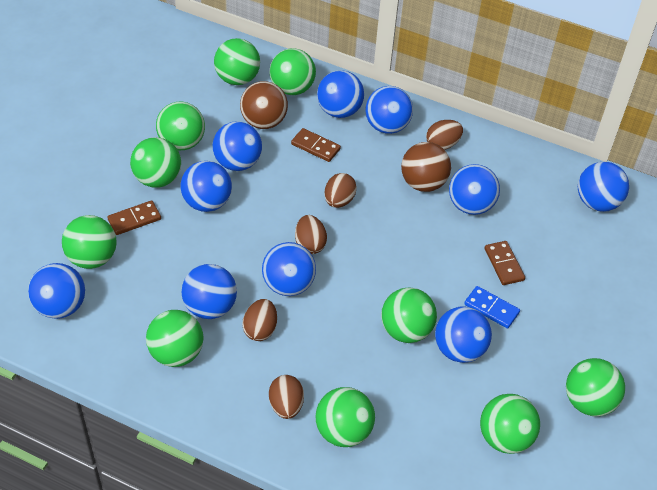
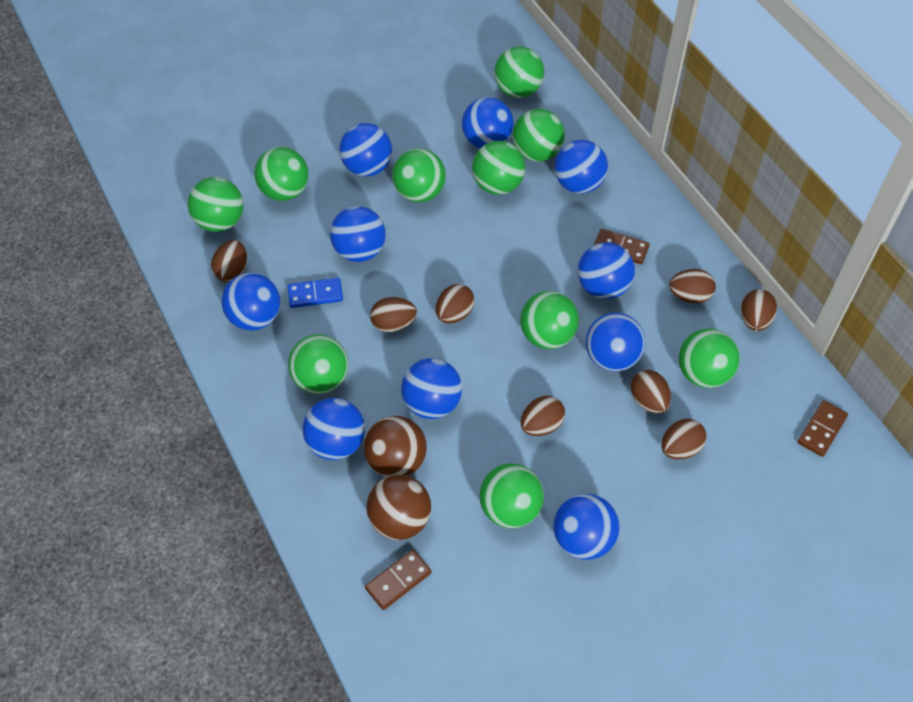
brown egg: 5 -> 8

